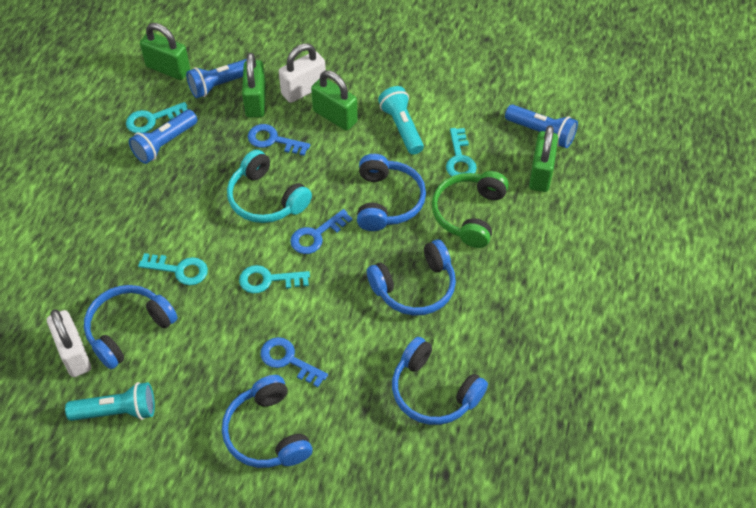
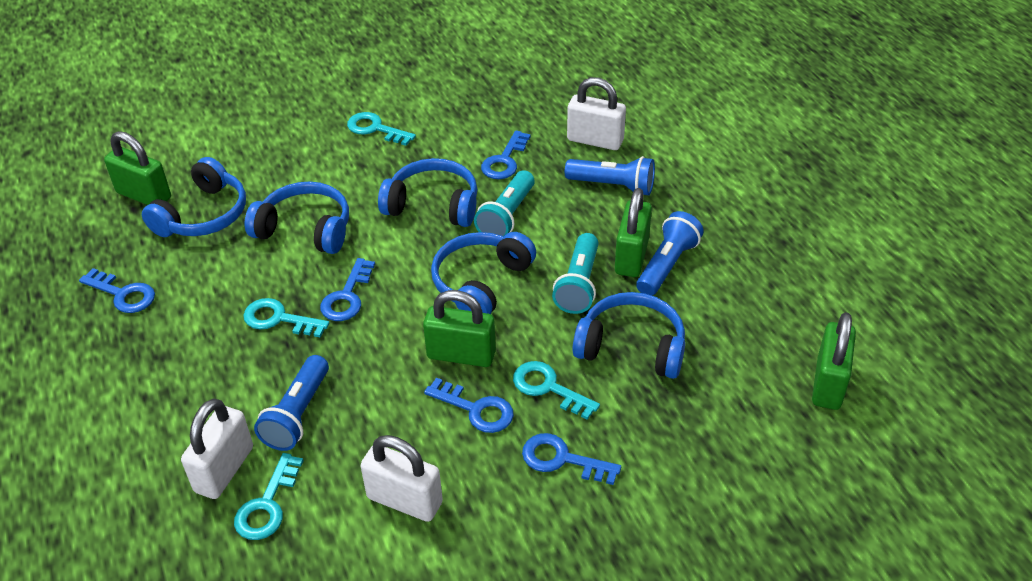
blue key: 3 -> 5
green headphones: 1 -> 0
turquoise headphones: 1 -> 0
white padlock: 2 -> 3

